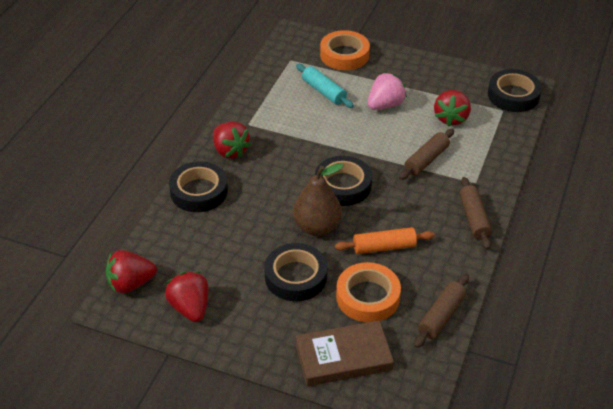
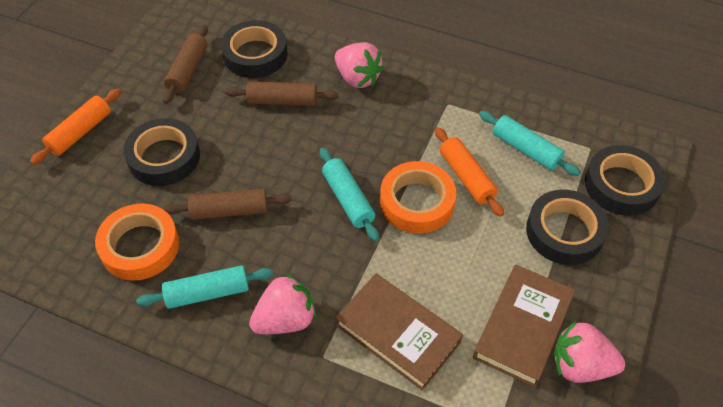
brown book: 1 -> 2
brown pear: 1 -> 0
orange rolling pin: 1 -> 2
pink strawberry: 1 -> 3
red strawberry: 4 -> 0
turquoise rolling pin: 1 -> 3

